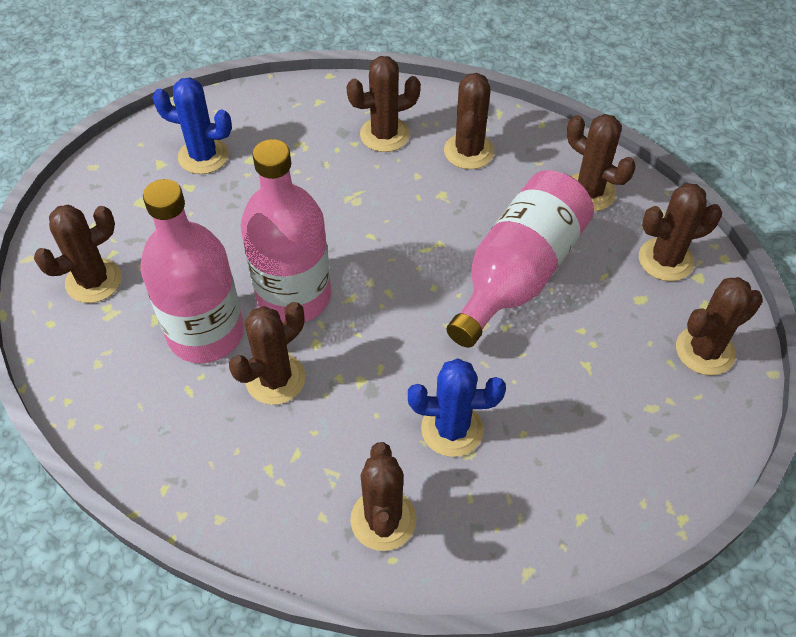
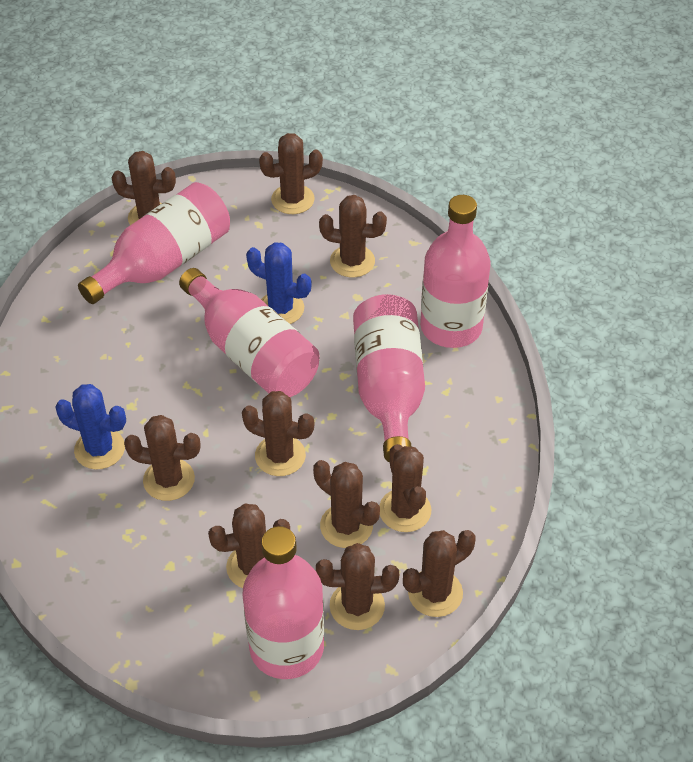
brown cactus: 8 -> 10
pink bottle: 3 -> 5

